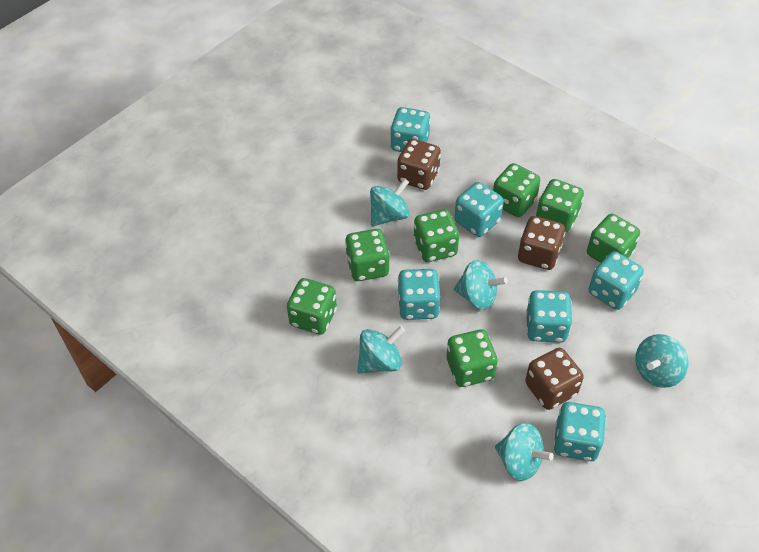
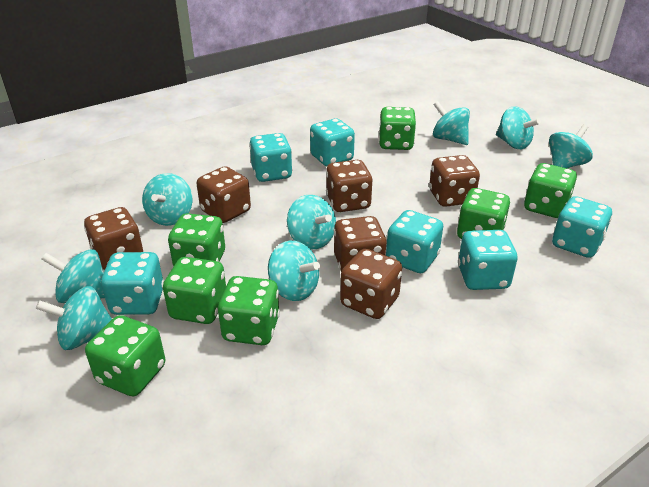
brown dice: 3 -> 6
turquoise spinning top: 5 -> 8

